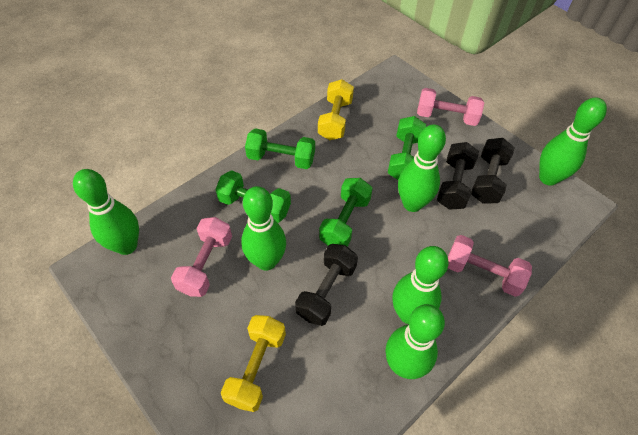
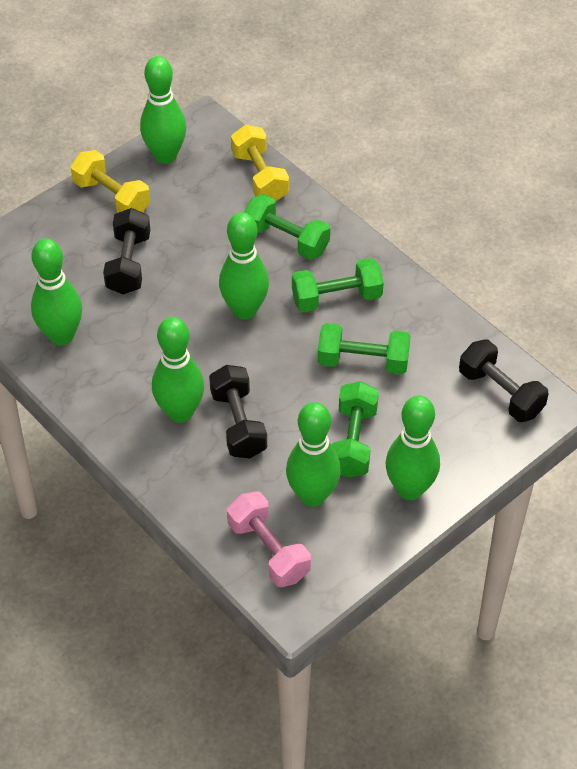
pink dumbbell: 3 -> 1

